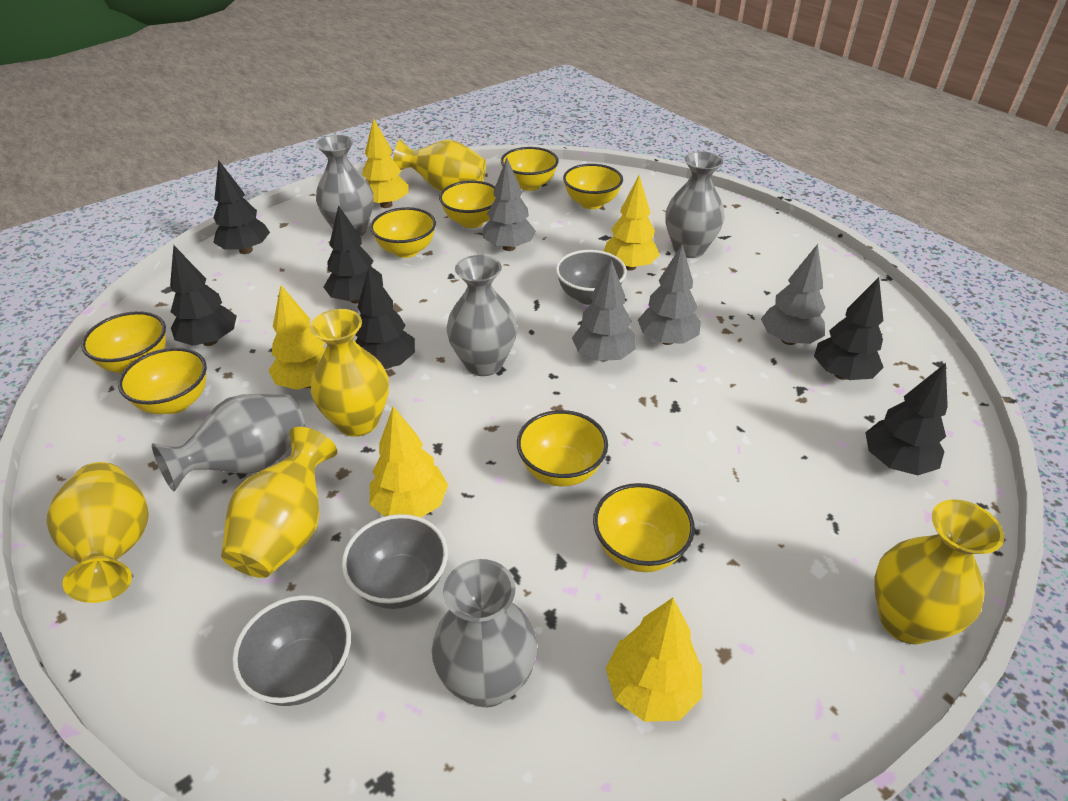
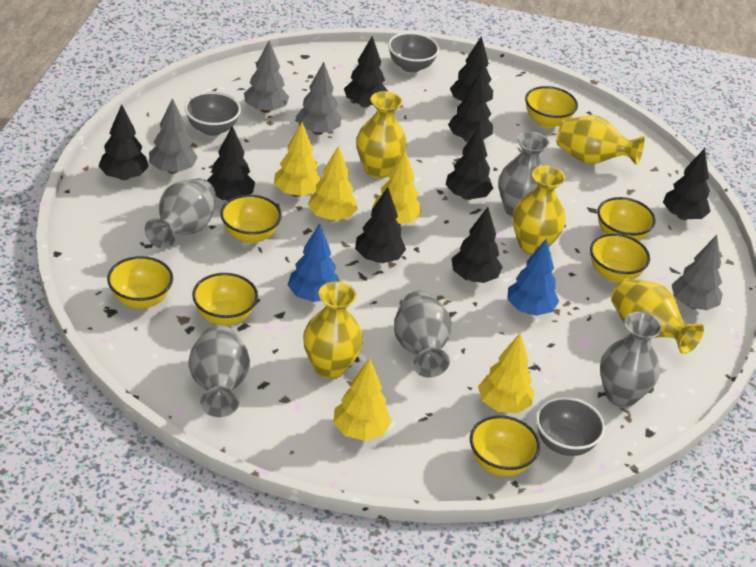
black tree: 6 -> 9
blue tree: 0 -> 2
yellow bowl: 8 -> 7

